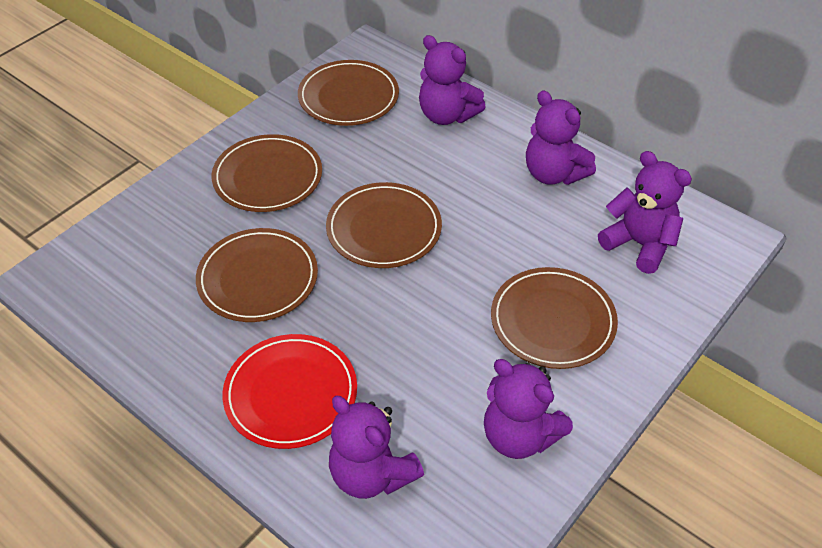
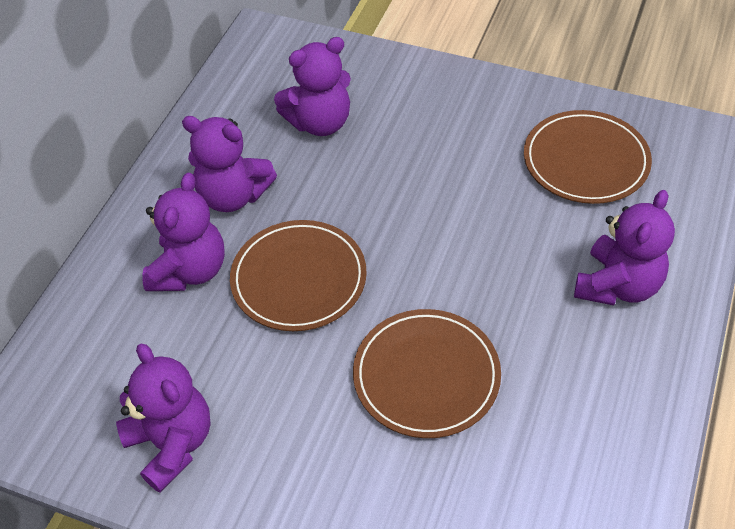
brown plate: 5 -> 3
red plate: 1 -> 0

